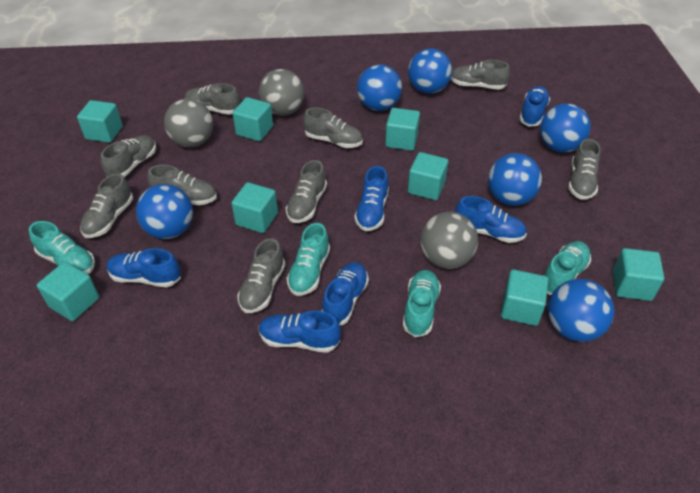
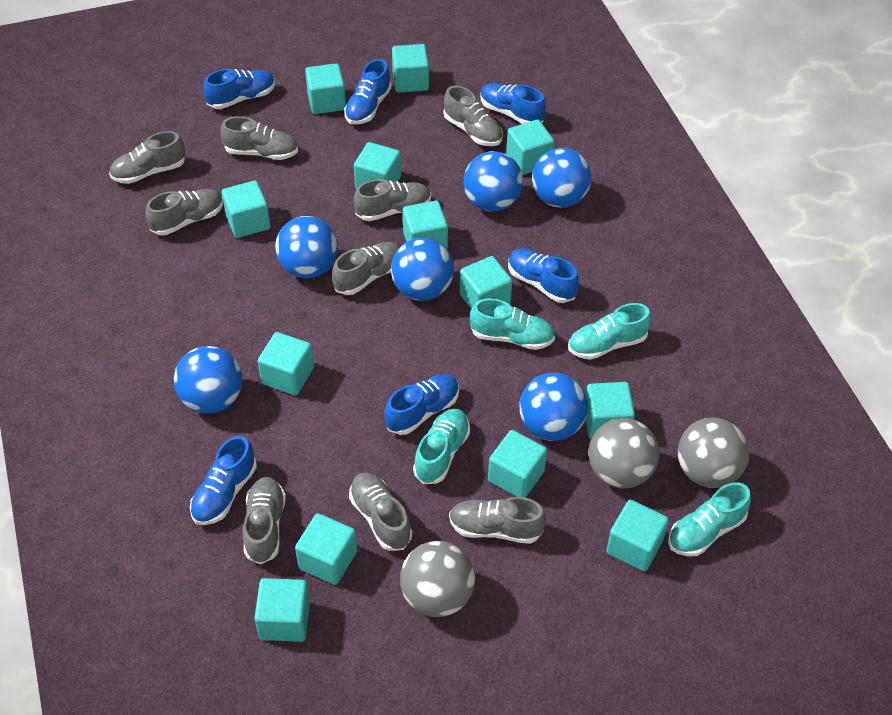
turquoise cube: 8 -> 13

